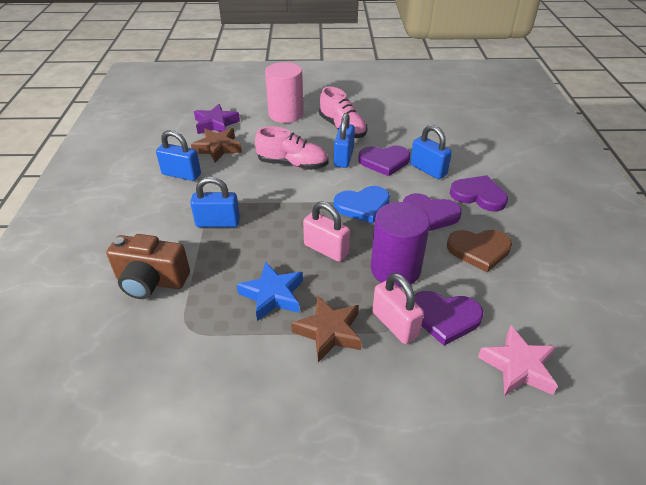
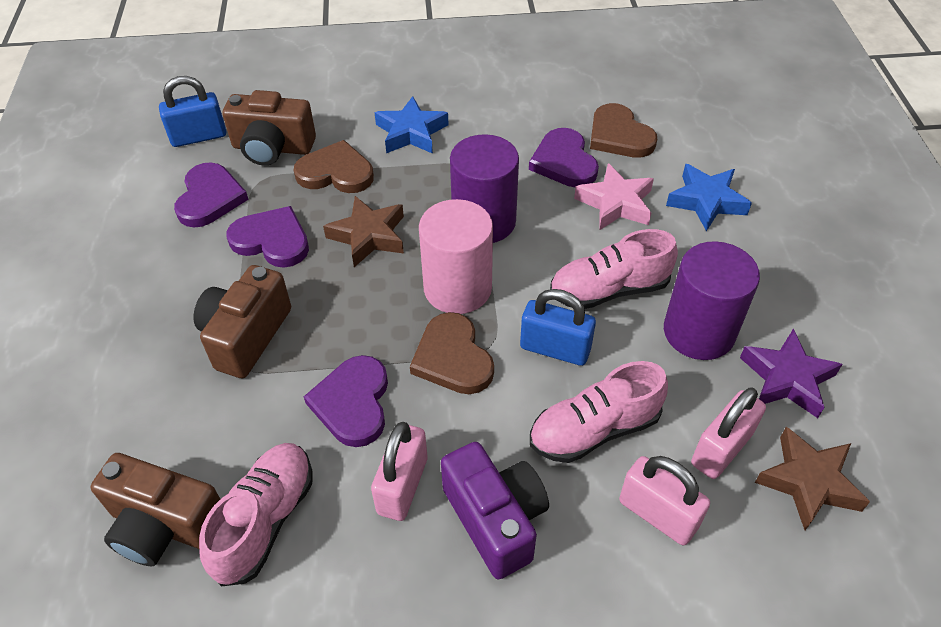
blue heart: 1 -> 0
blue padlock: 4 -> 2
blue star: 1 -> 2
brown camera: 1 -> 3
brown heart: 1 -> 3
pink padlock: 2 -> 3
pink shoe: 2 -> 3
purple camera: 0 -> 1
purple cylinder: 1 -> 2

